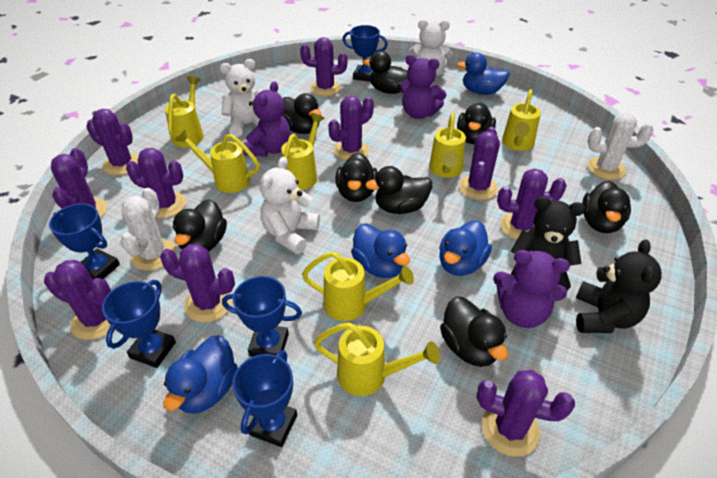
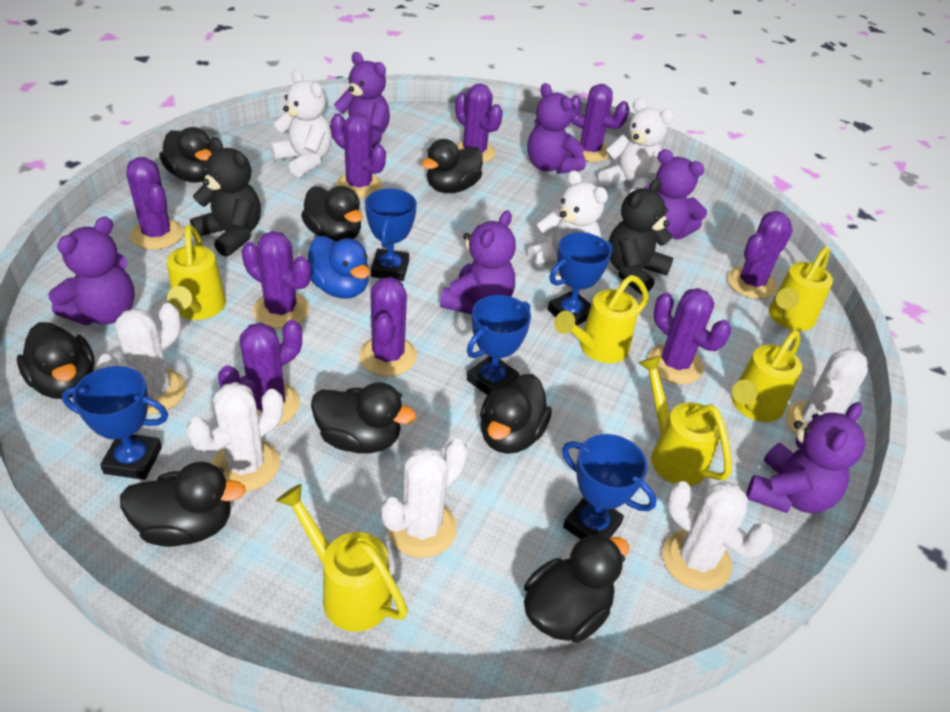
blue duck: 4 -> 1
purple cactus: 10 -> 9
purple teddy bear: 3 -> 6
white cactus: 2 -> 5
yellow watering can: 7 -> 6

